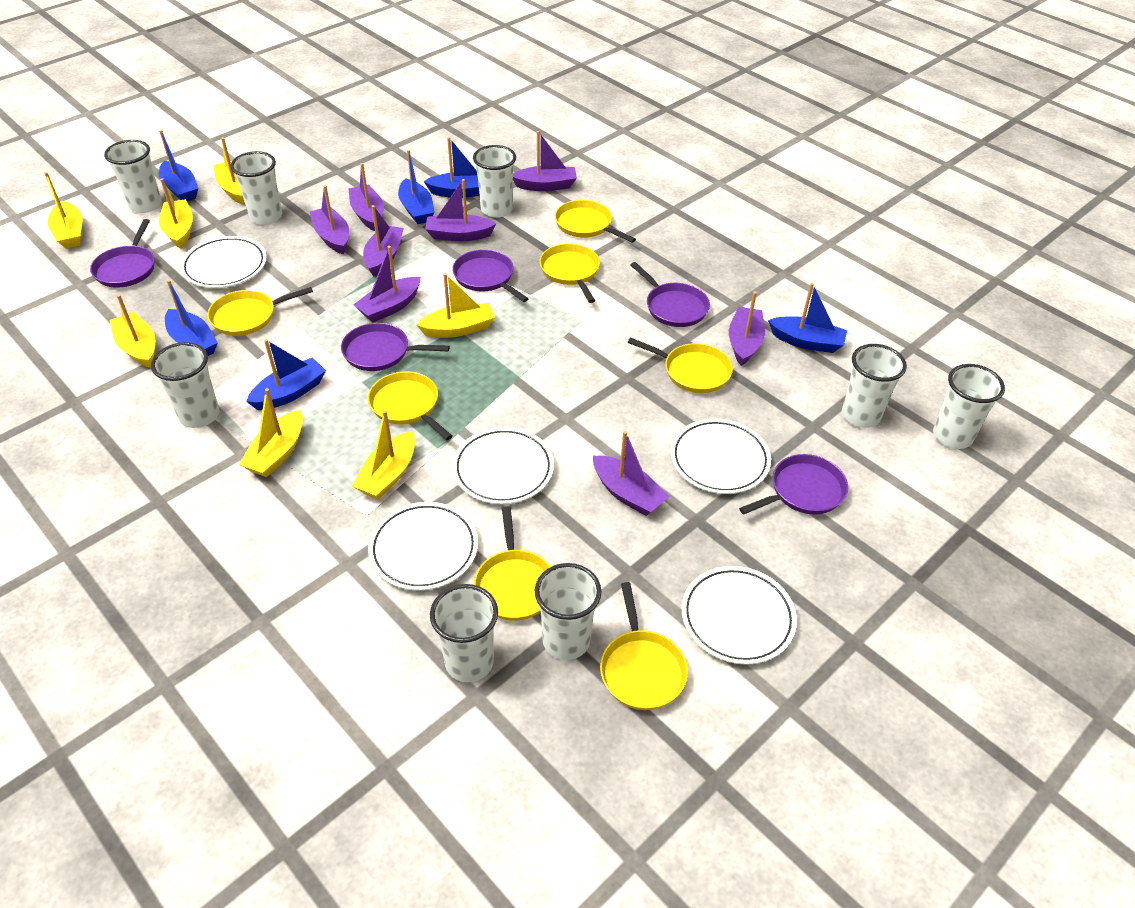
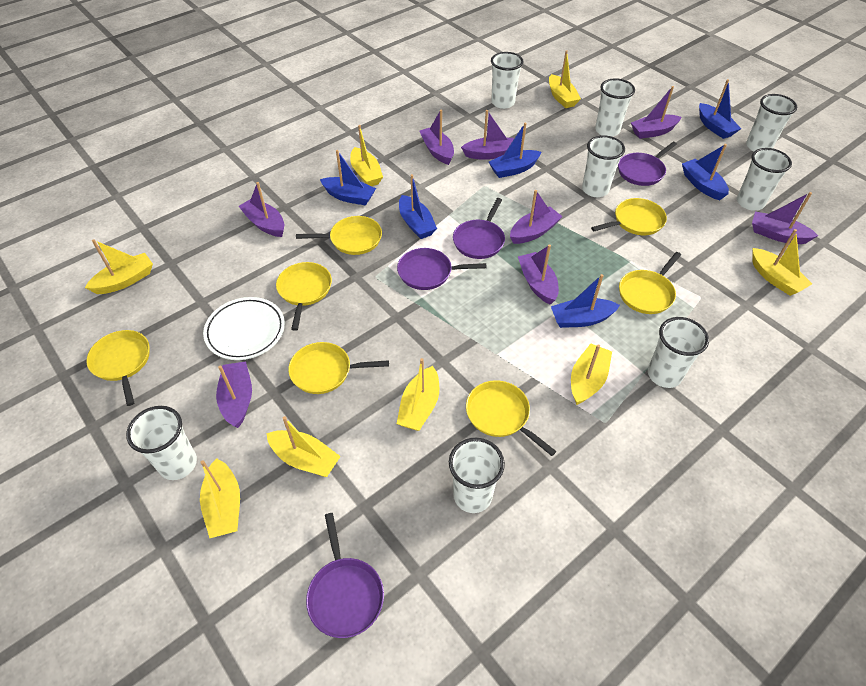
purple pan: 5 -> 4
white plate: 5 -> 1
yellow boat: 7 -> 8

